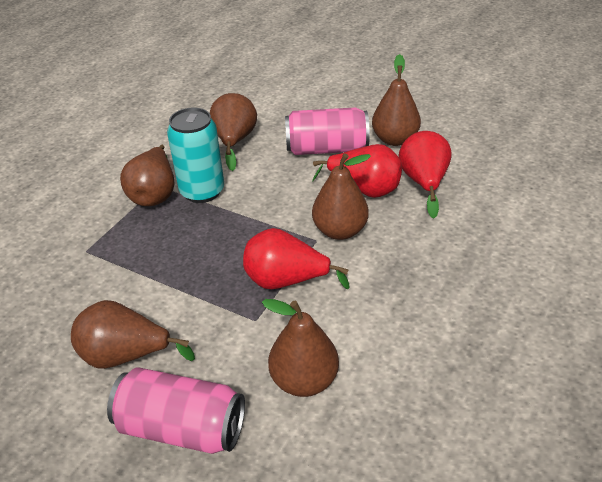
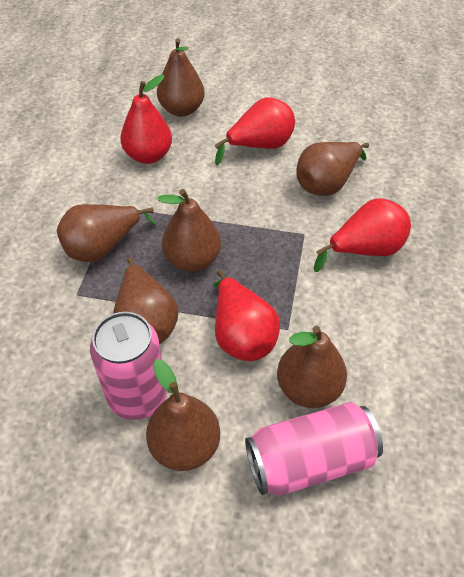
brown pear: 6 -> 7
red pear: 3 -> 4
turquoise can: 1 -> 0

